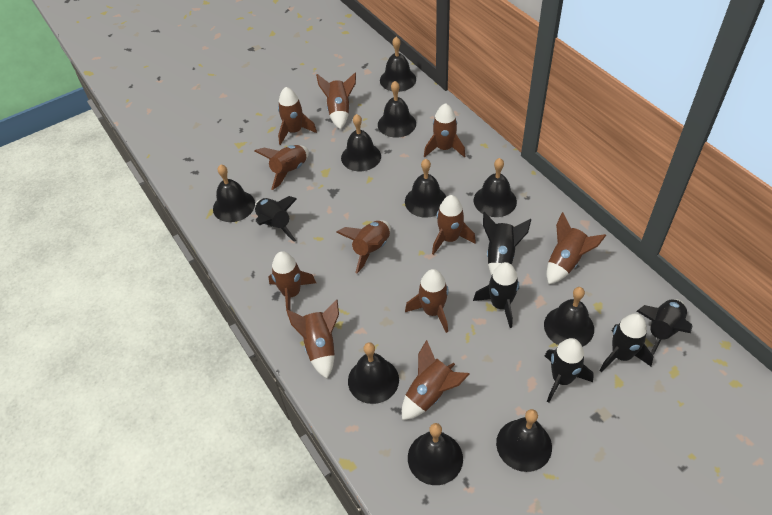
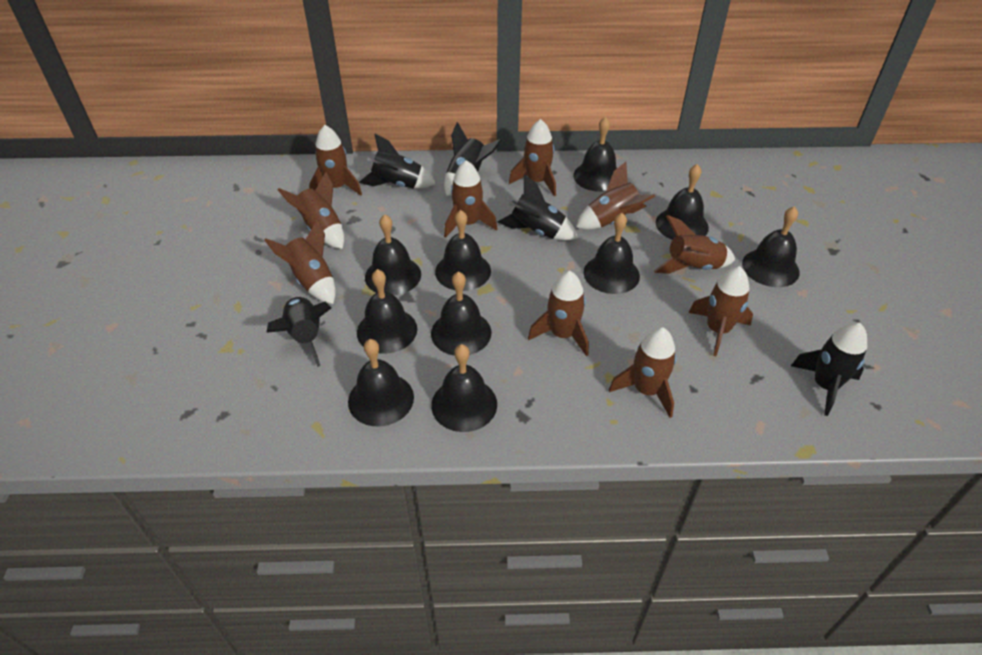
black rocket: 6 -> 5
brown rocket: 11 -> 10

